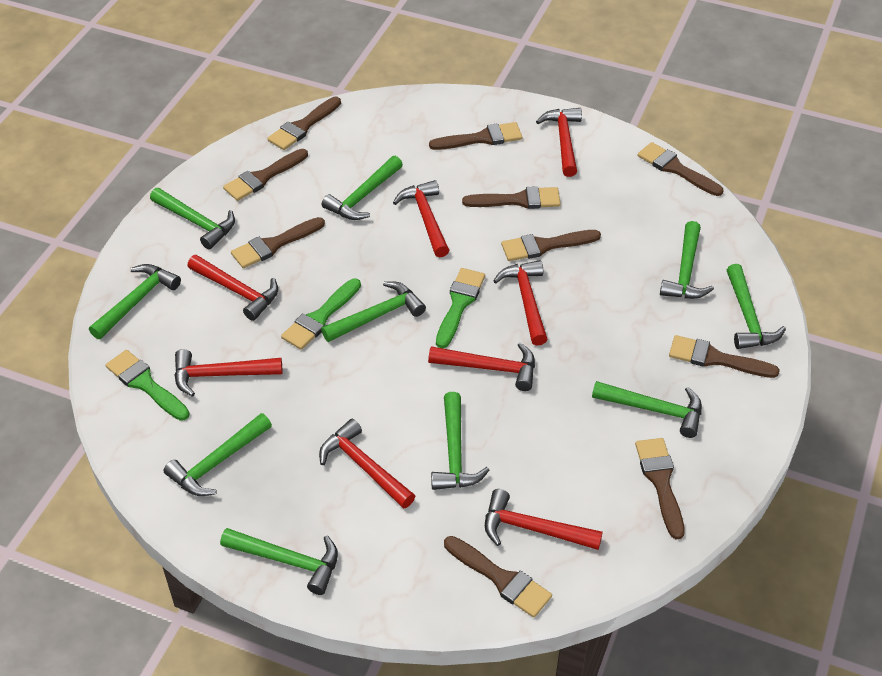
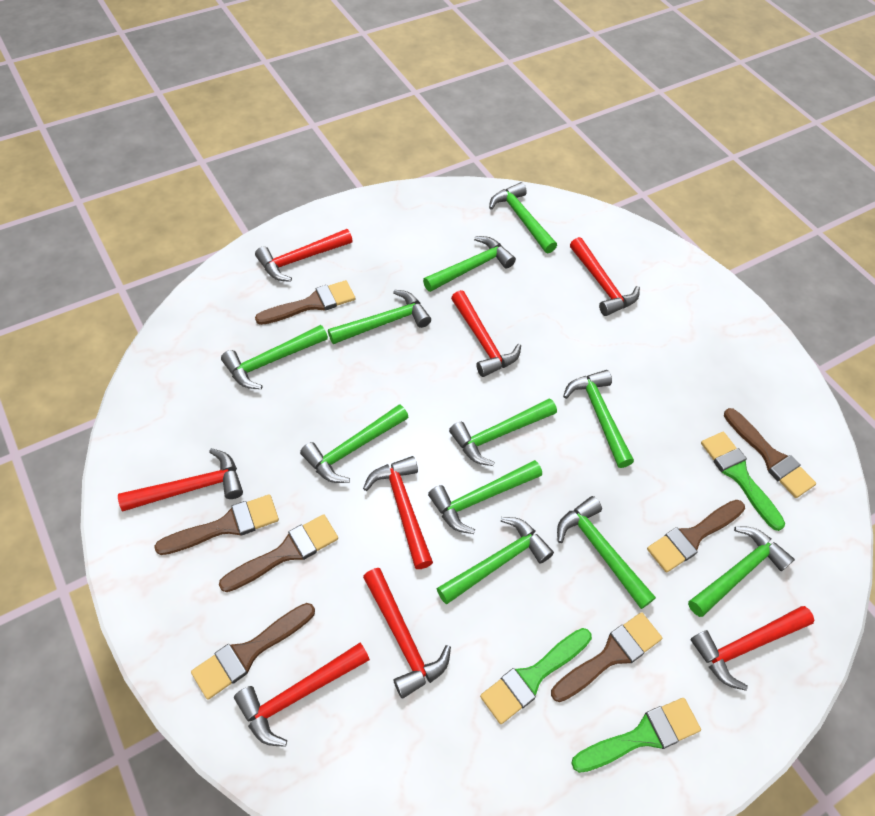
brown brush: 10 -> 7
green hammer: 10 -> 11

